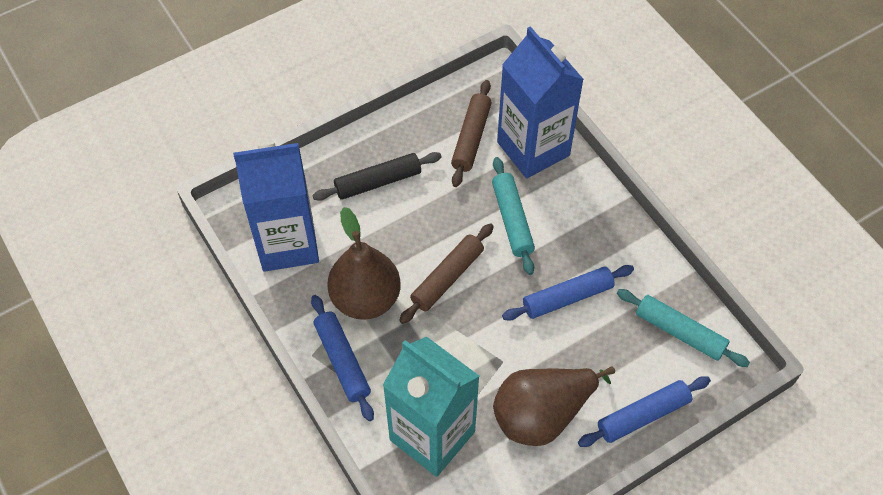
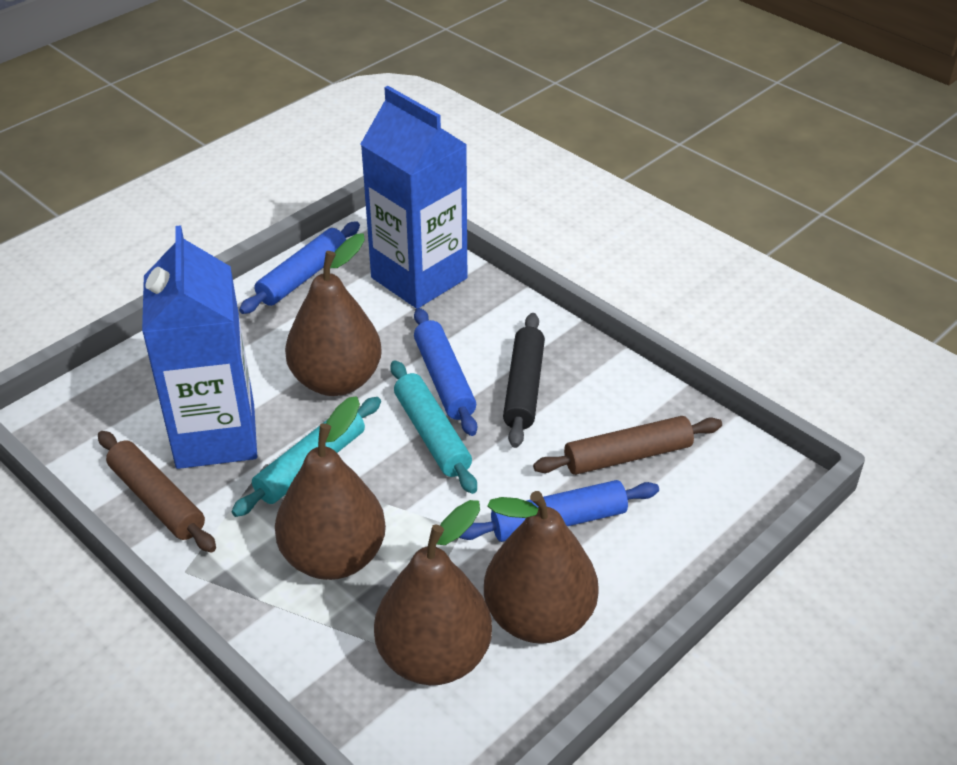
brown pear: 2 -> 4
turquoise carton: 1 -> 0

